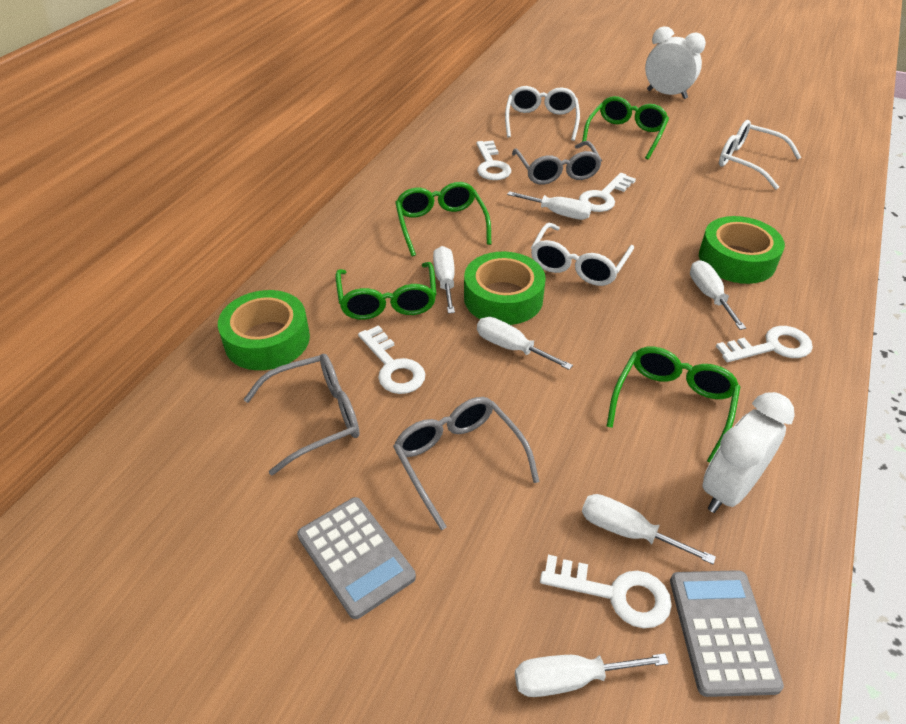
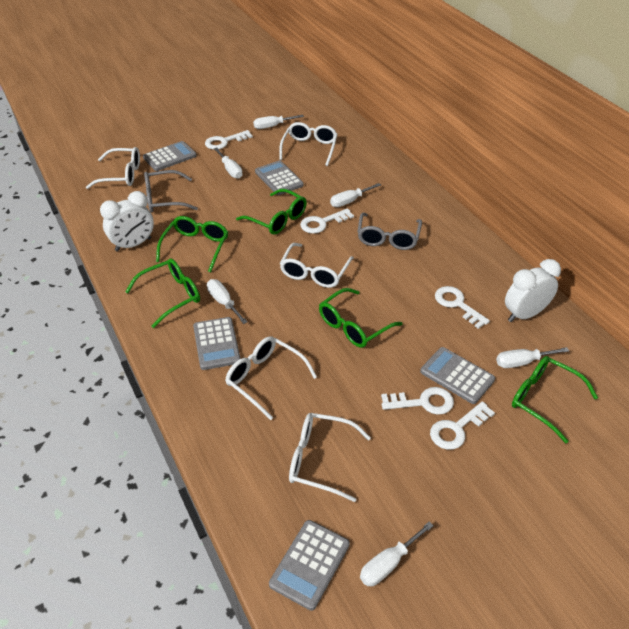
green glasses: 4 -> 5
green tape: 3 -> 0
grey calculator: 2 -> 5
grey glasses: 3 -> 2
white glasses: 3 -> 5

